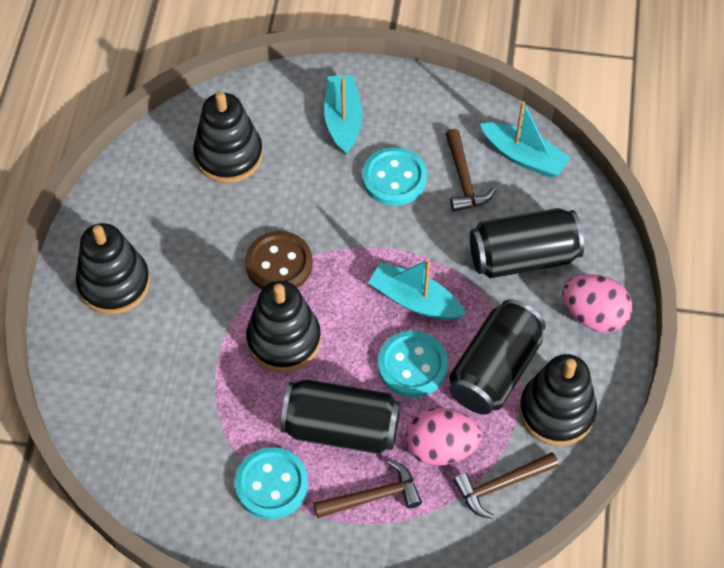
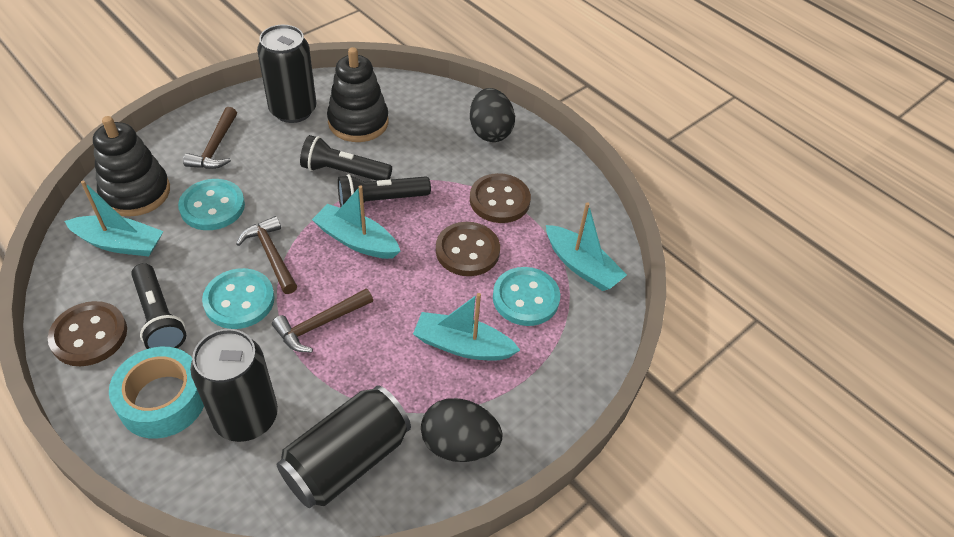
black egg: 0 -> 2
black flashlight: 0 -> 3
black stacking toy: 4 -> 2
brown button: 1 -> 3
pink egg: 2 -> 0
turquoise boat: 3 -> 4
turquoise tape: 0 -> 1

